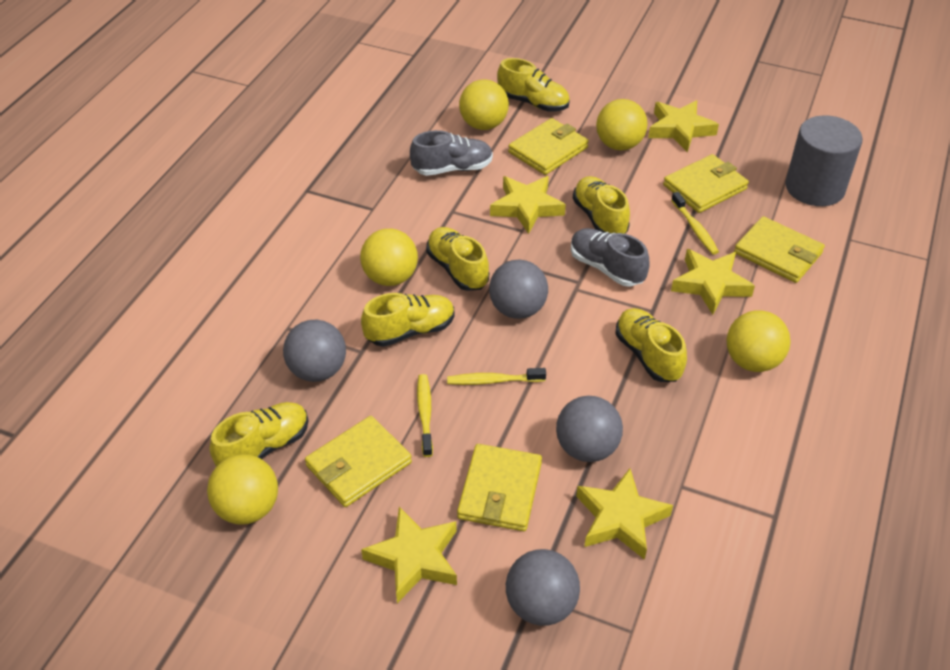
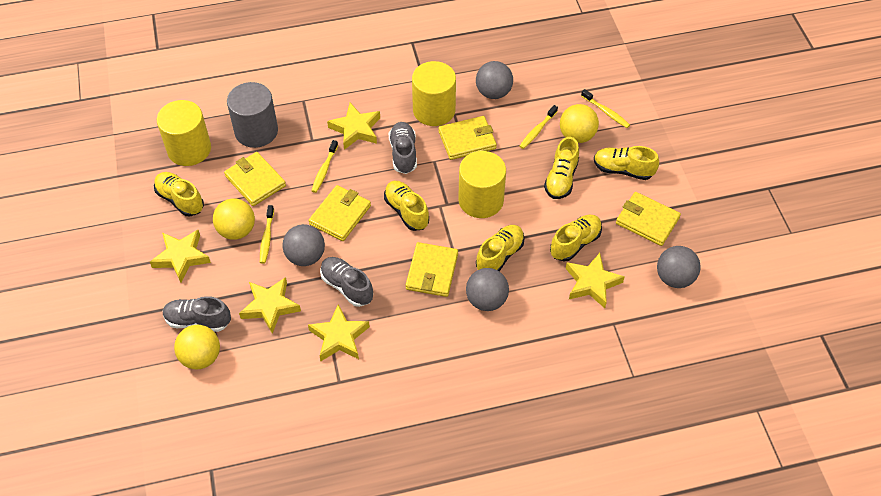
grey shoe: 2 -> 3
yellow ball: 5 -> 3
yellow cylinder: 0 -> 3
yellow toothbrush: 3 -> 4

